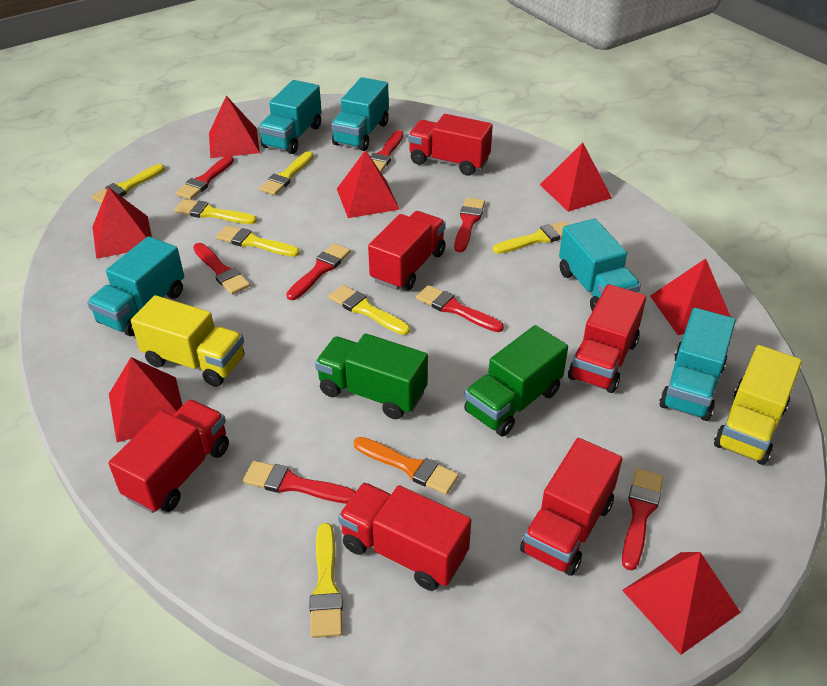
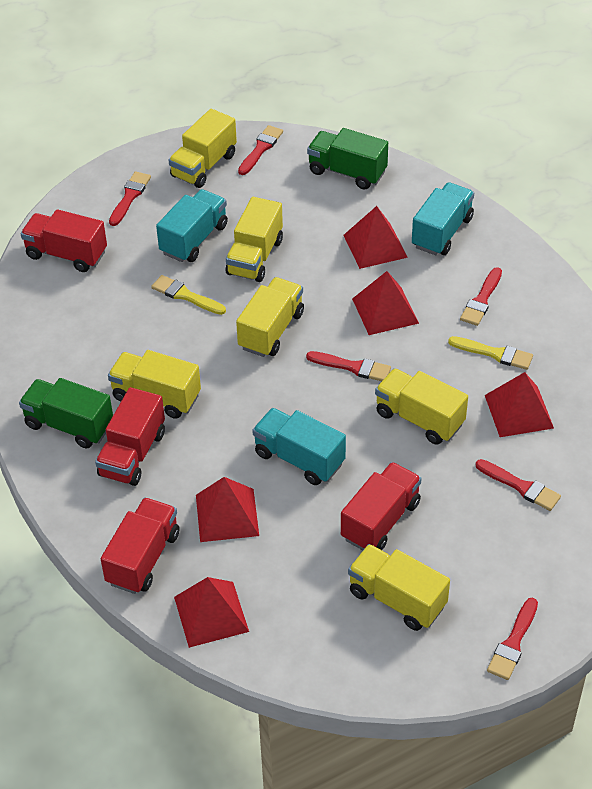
orange brush: 1 -> 0
red brush: 8 -> 6
red pyramid: 7 -> 5
red truck: 6 -> 4
turquoise truck: 5 -> 3
yellow brush: 7 -> 2
yellow truck: 2 -> 6

